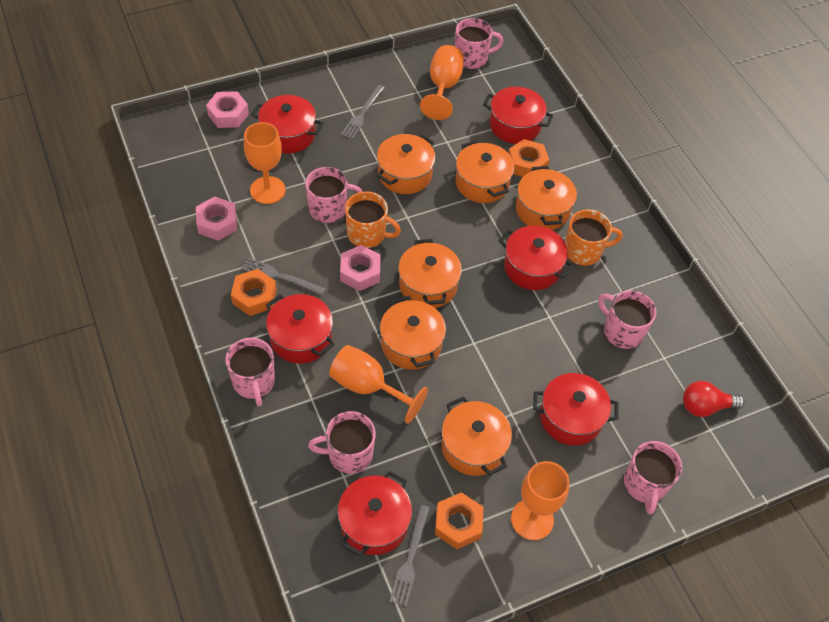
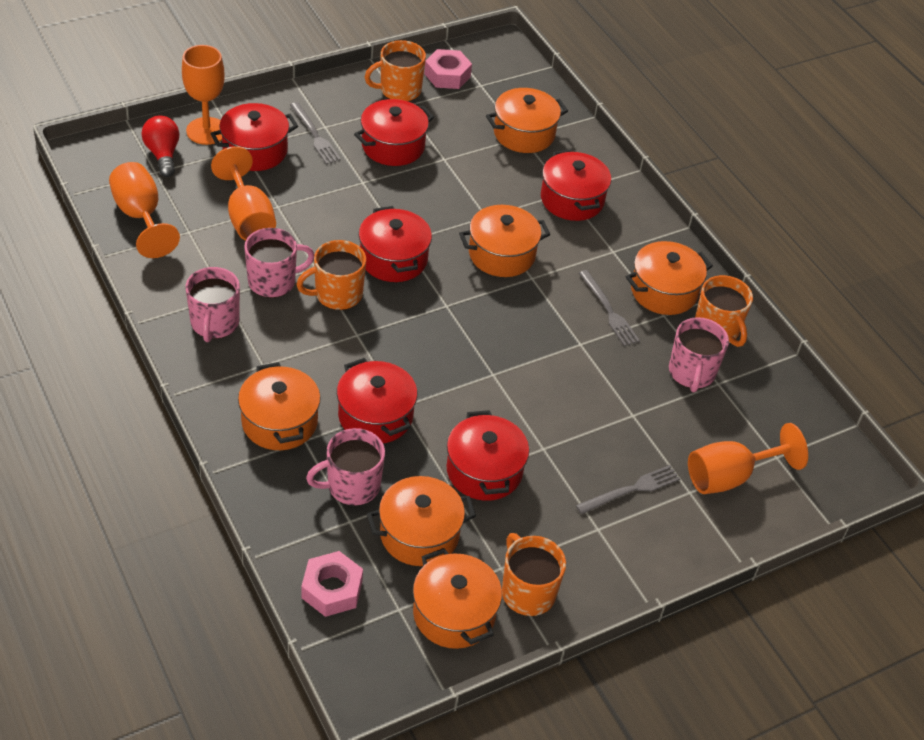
orange mug: 2 -> 4
orange nut: 3 -> 0
pink mug: 6 -> 4
pink nut: 3 -> 2

